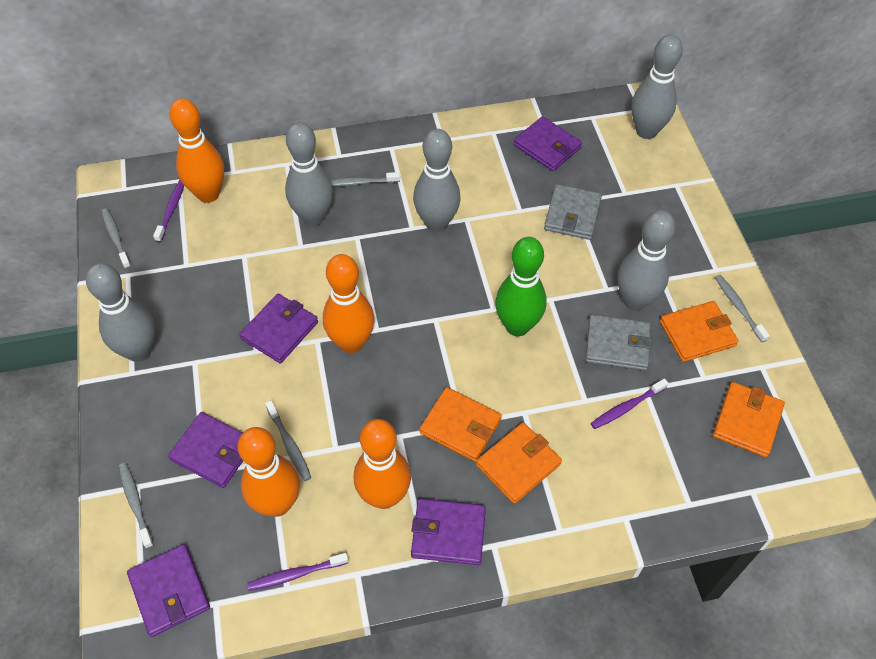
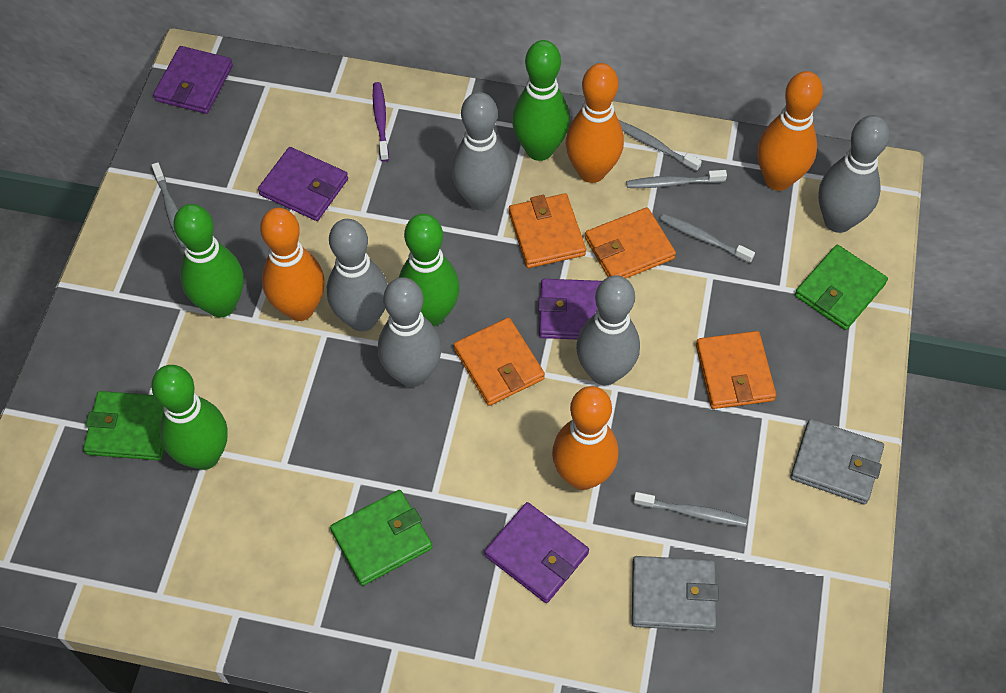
green bowling pin: 1 -> 4
green wallet: 0 -> 3
purple toothbrush: 3 -> 1
purple wallet: 5 -> 4

